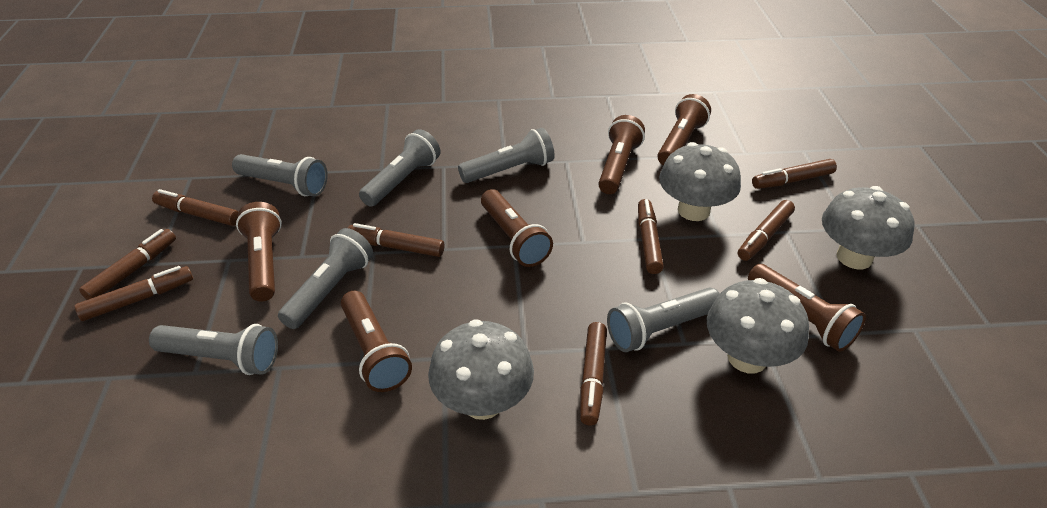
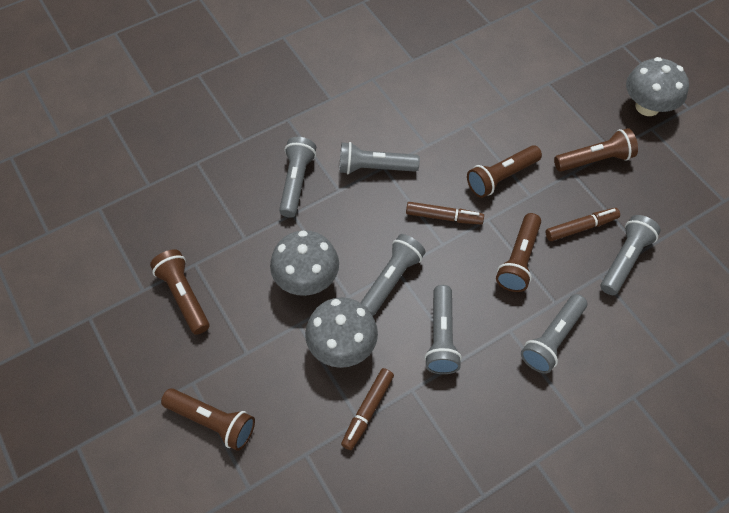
brown flashlight: 6 -> 5
brown marker: 8 -> 3
grey mushroom: 4 -> 3

